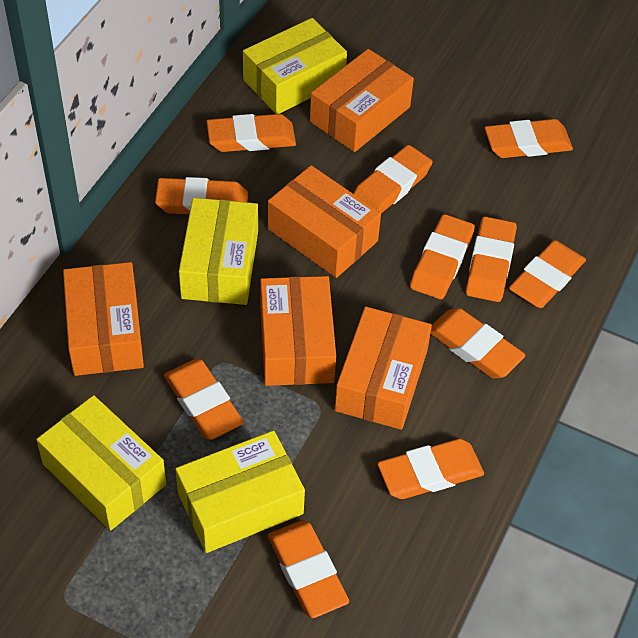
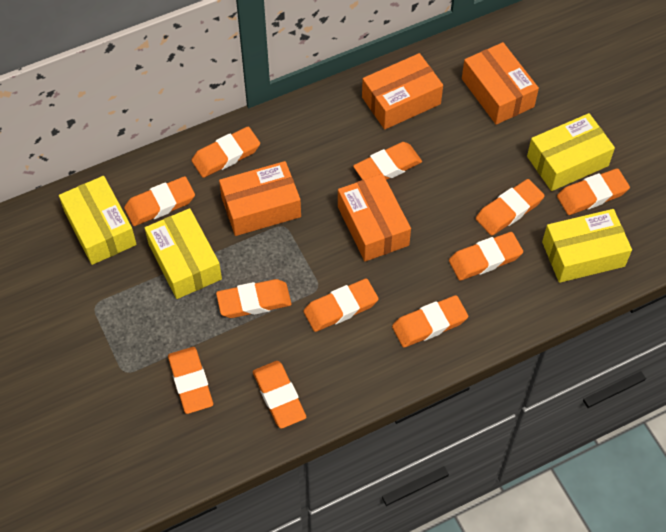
orange box: 5 -> 4

